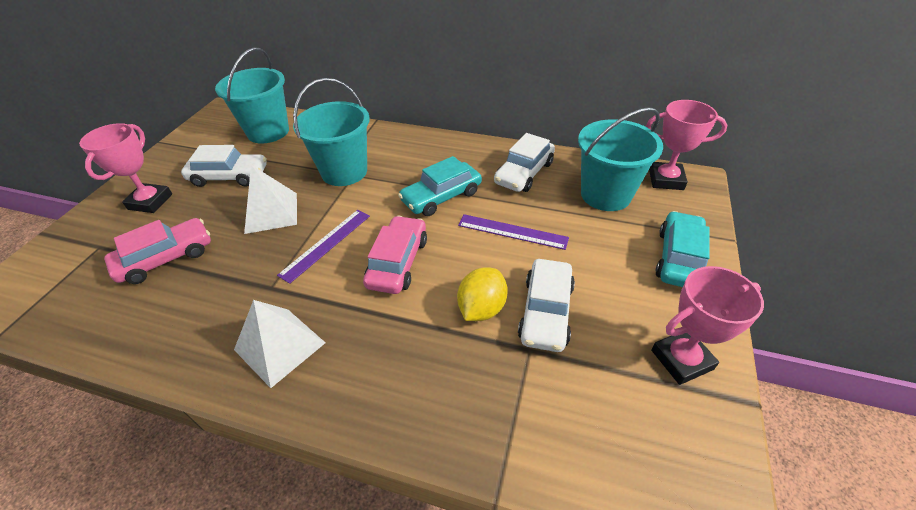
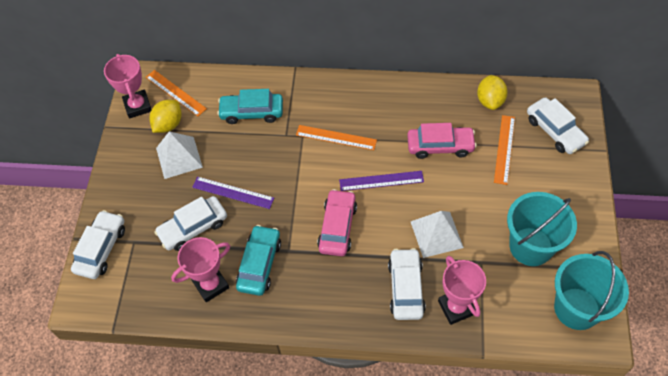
orange ruler: 0 -> 3
turquoise bucket: 3 -> 2
white car: 3 -> 4
yellow lemon: 1 -> 2

